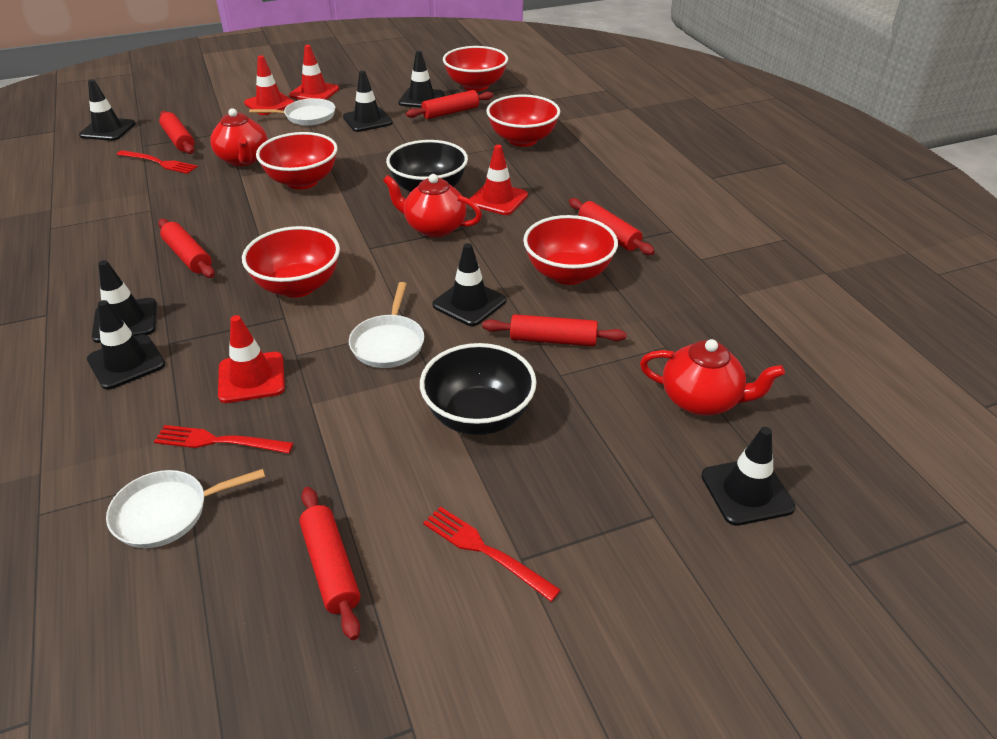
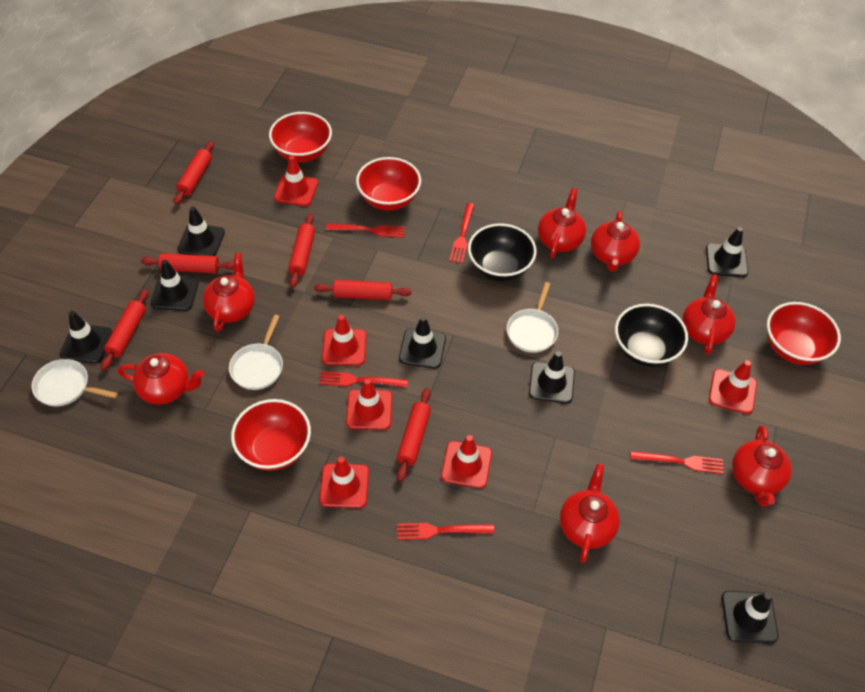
red bowl: 5 -> 4
red fork: 3 -> 5
red teapot: 3 -> 7
red traffic cone: 4 -> 6

